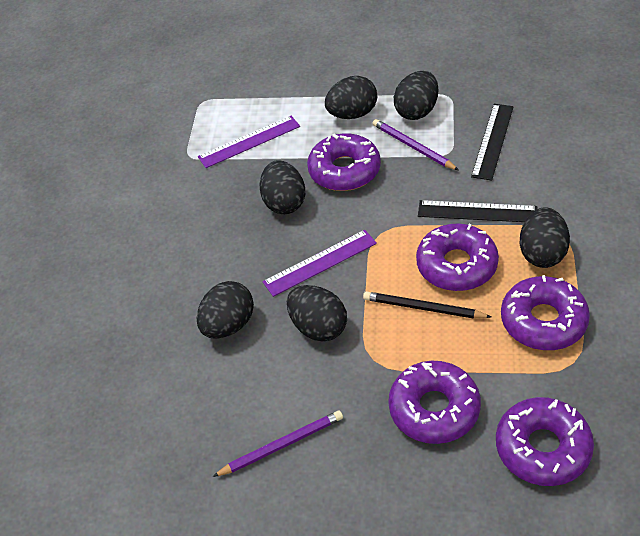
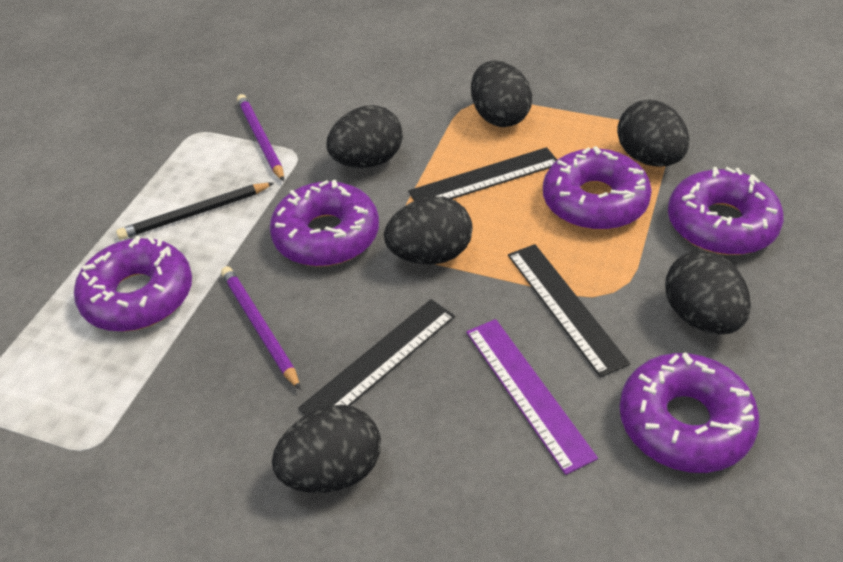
black ruler: 2 -> 3
purple ruler: 2 -> 1

